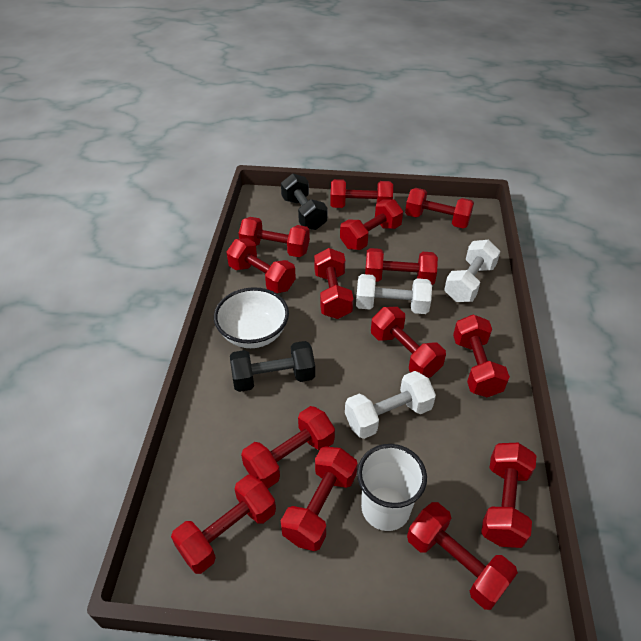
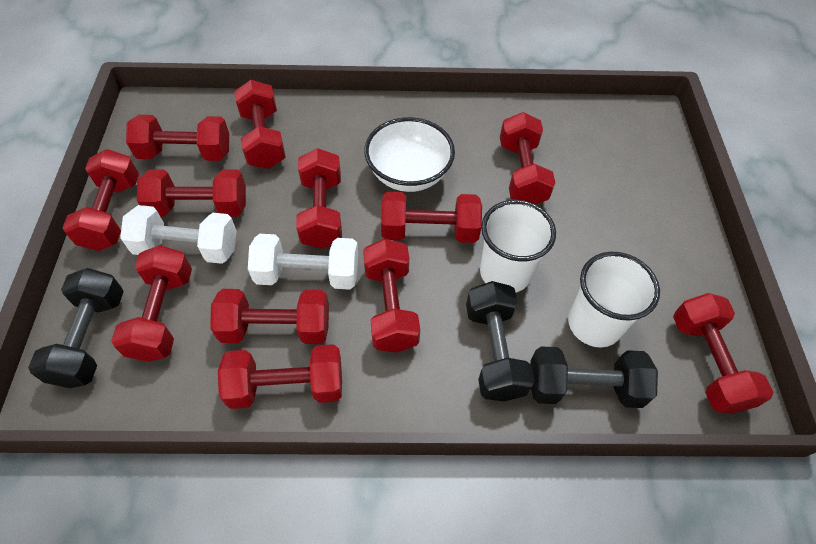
black dumbbell: 2 -> 3
red dumbbell: 14 -> 12
white cup: 1 -> 2
white dumbbell: 3 -> 2

